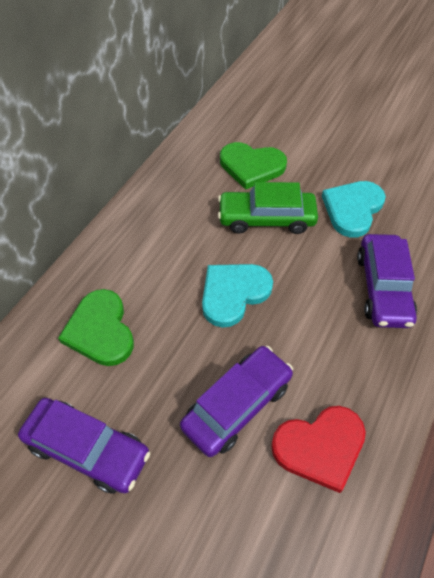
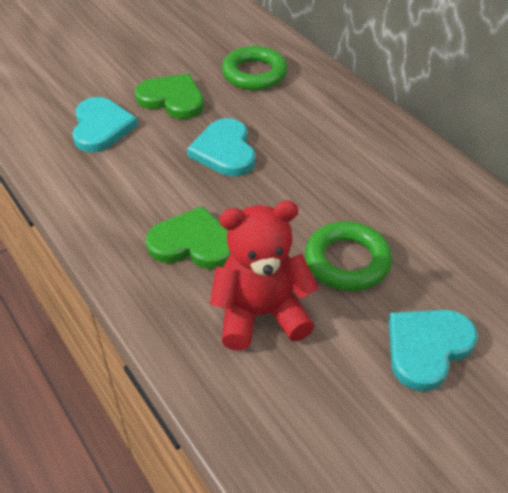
green car: 1 -> 0
green ring: 0 -> 2
purple car: 3 -> 0
red heart: 1 -> 0
red teddy bear: 0 -> 1
turquoise heart: 2 -> 3

